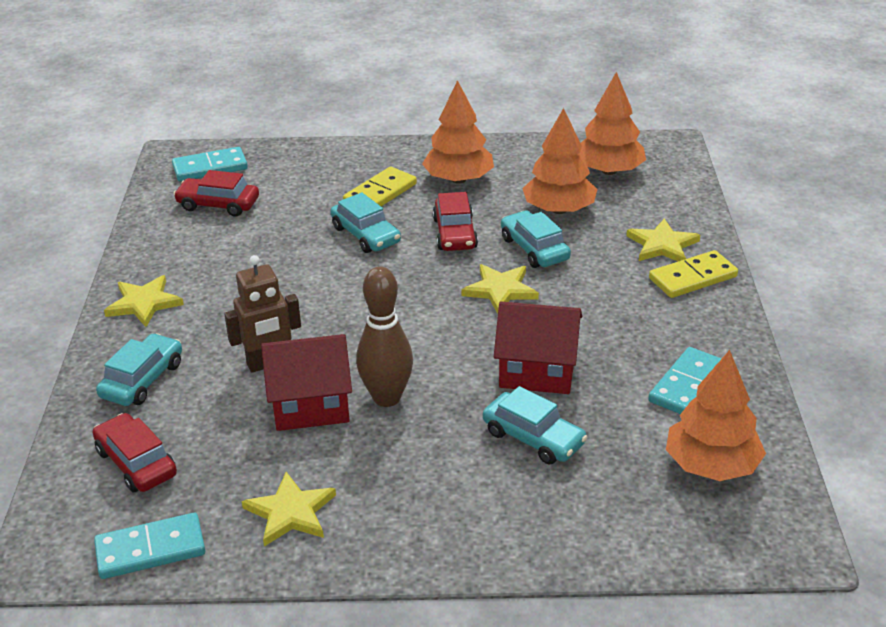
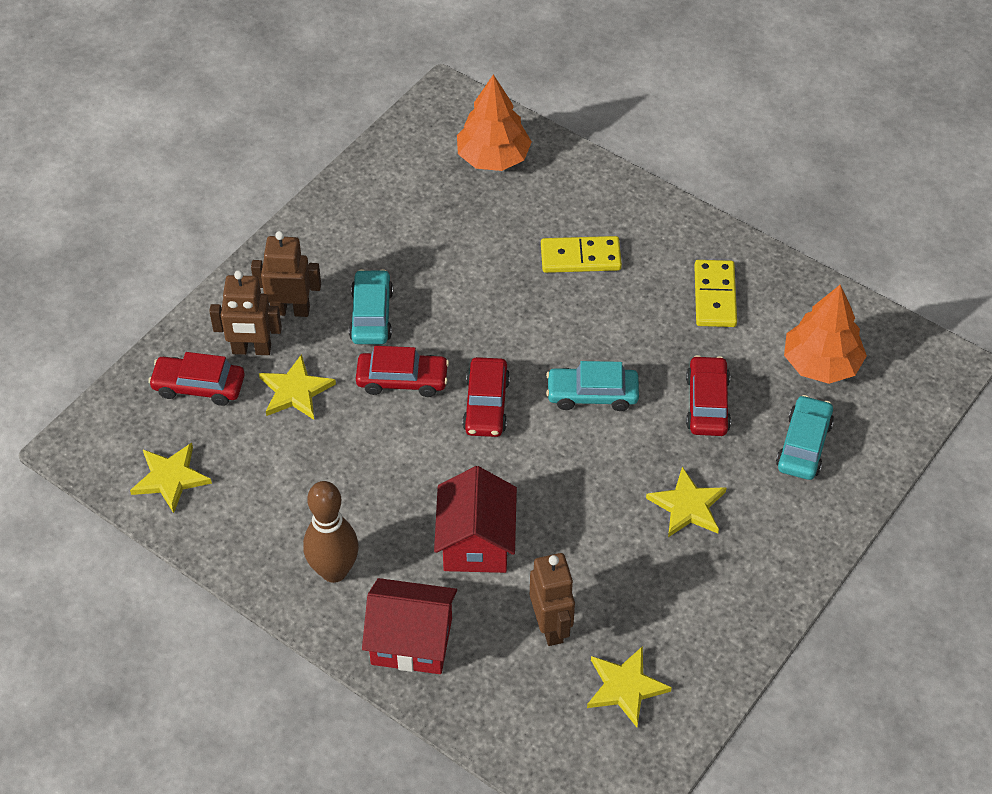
brown robot: 1 -> 3
orange tree: 4 -> 2
red car: 3 -> 4
turquoise car: 4 -> 3
turquoise domino: 3 -> 0

